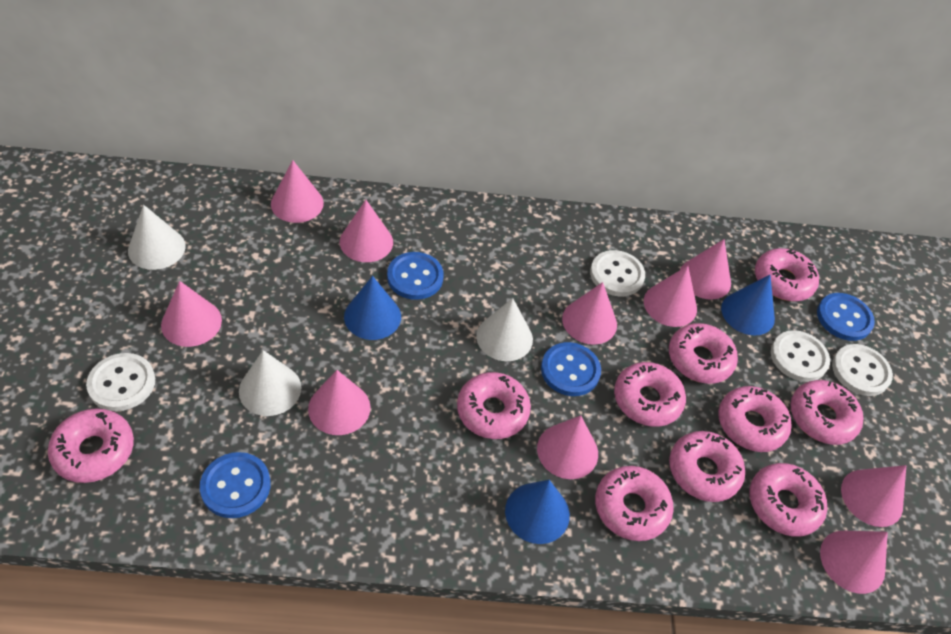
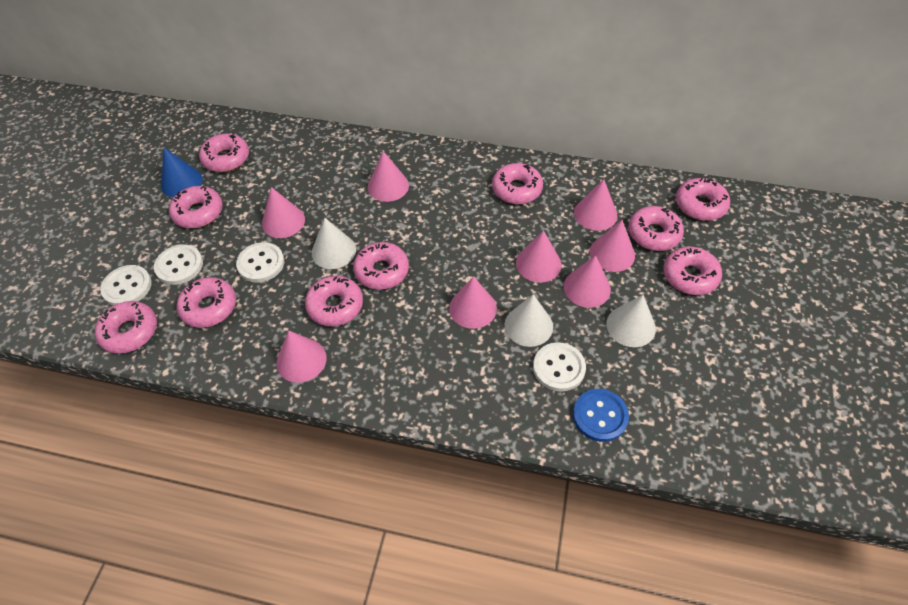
blue button: 4 -> 1
blue cone: 3 -> 1
pink cone: 10 -> 8

